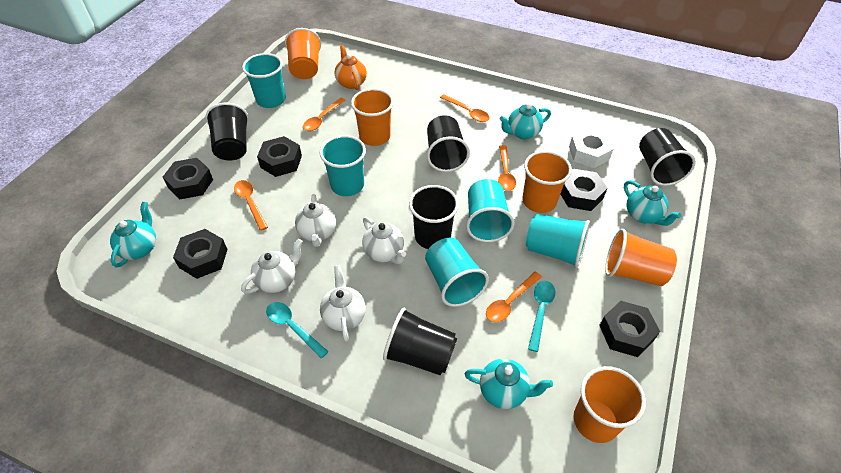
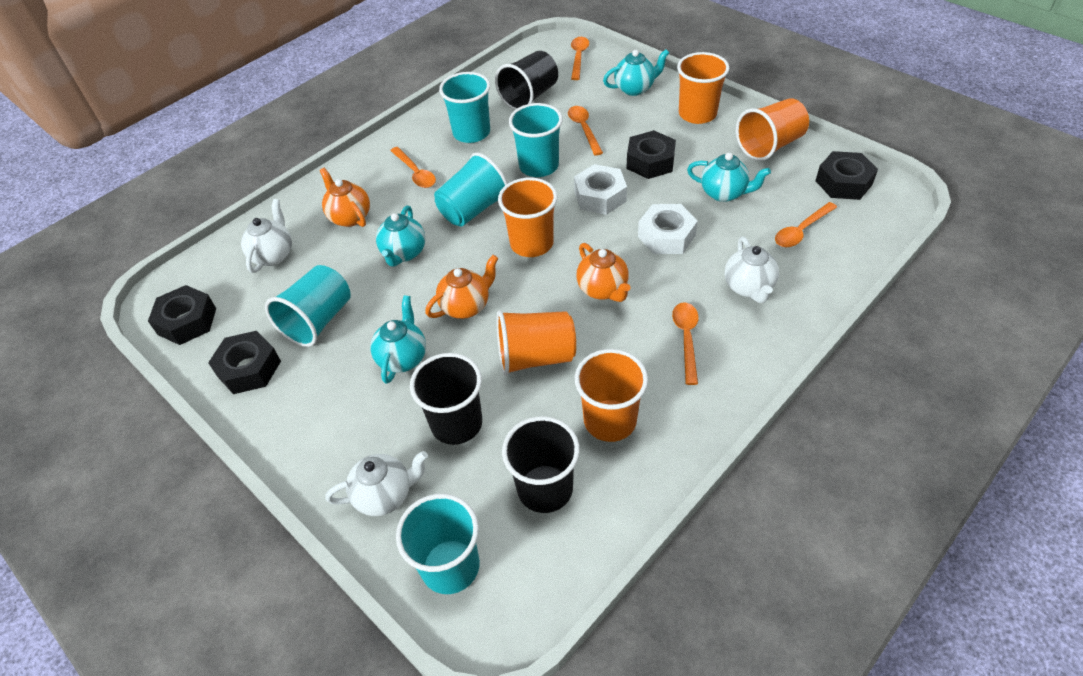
black cup: 5 -> 3
black nut: 5 -> 4
orange teapot: 1 -> 3
turquoise spoon: 2 -> 0
white nut: 1 -> 2
white teapot: 4 -> 3

